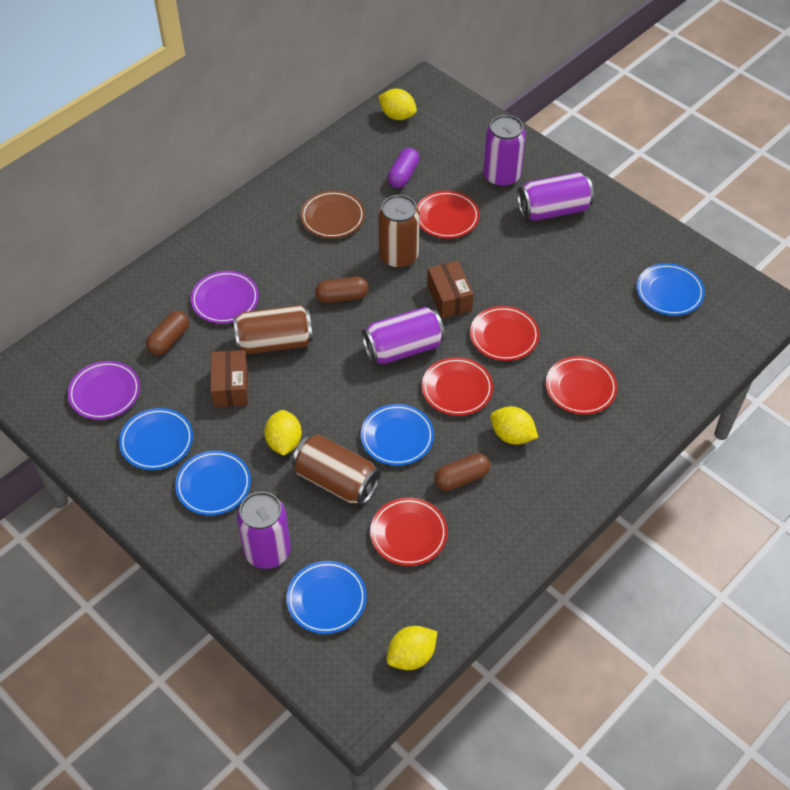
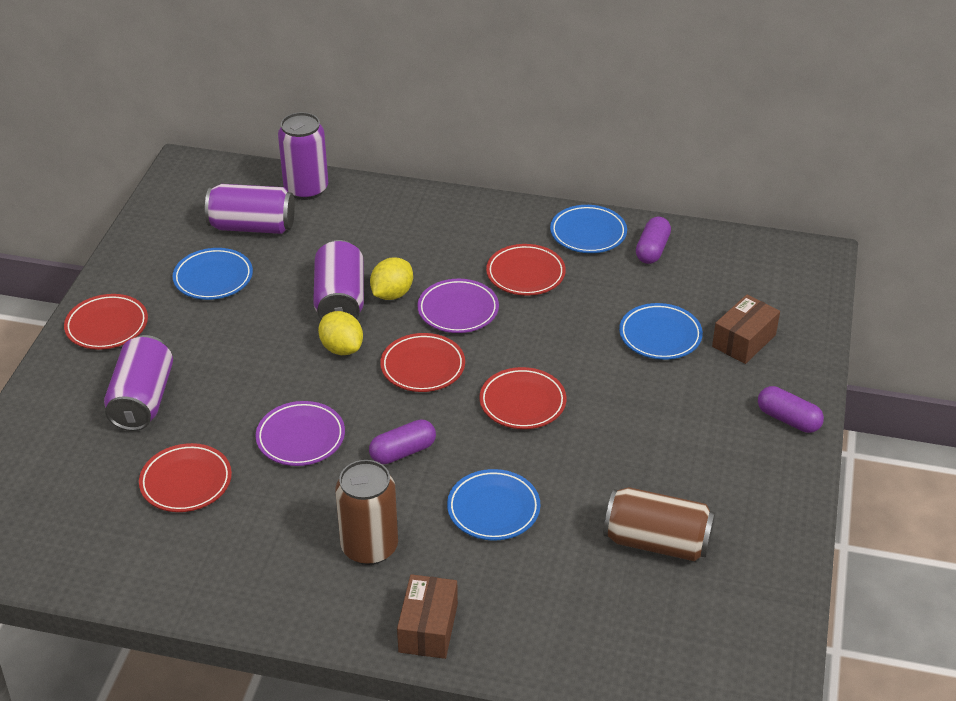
blue plate: 5 -> 4
brown can: 3 -> 2
brown capsule: 3 -> 0
brown plate: 1 -> 0
purple capsule: 1 -> 3
yellow lemon: 4 -> 2

